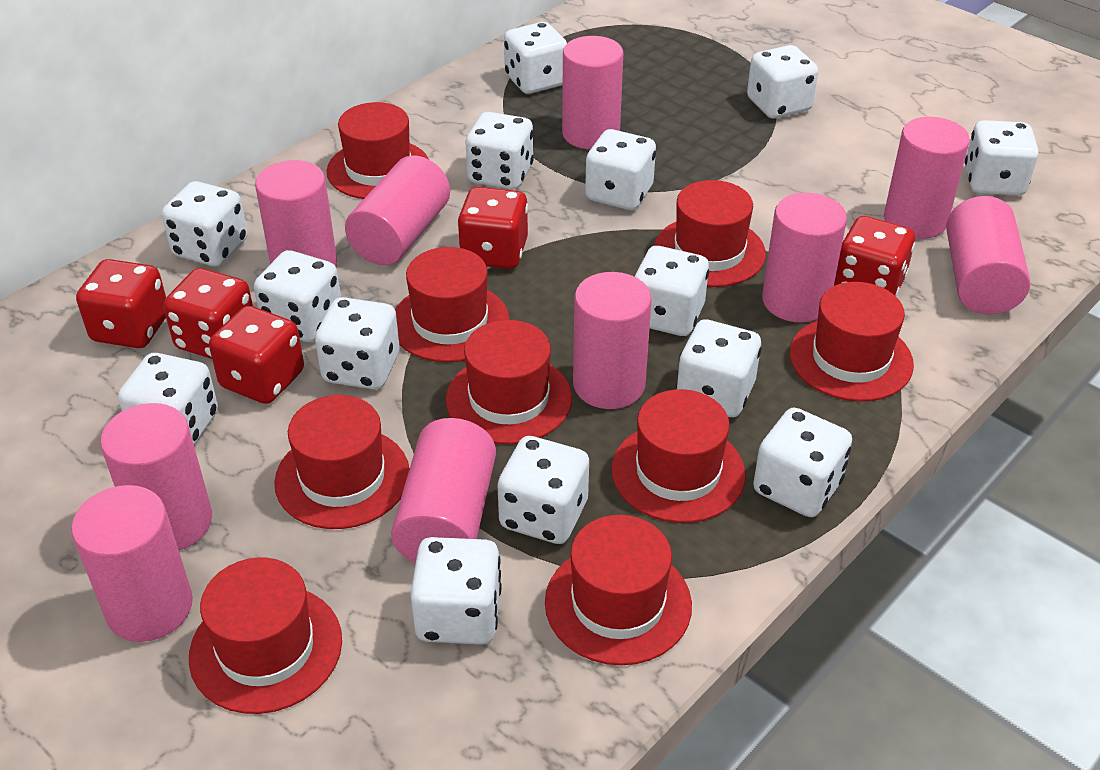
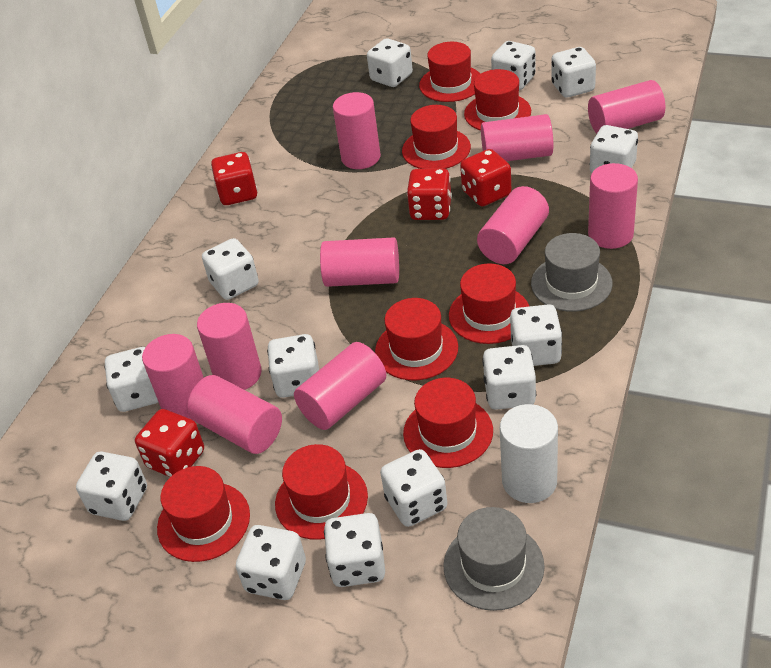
grey hat: 0 -> 2
red dice: 5 -> 4
red hat: 9 -> 8
white cylinder: 0 -> 1
white dice: 14 -> 13

